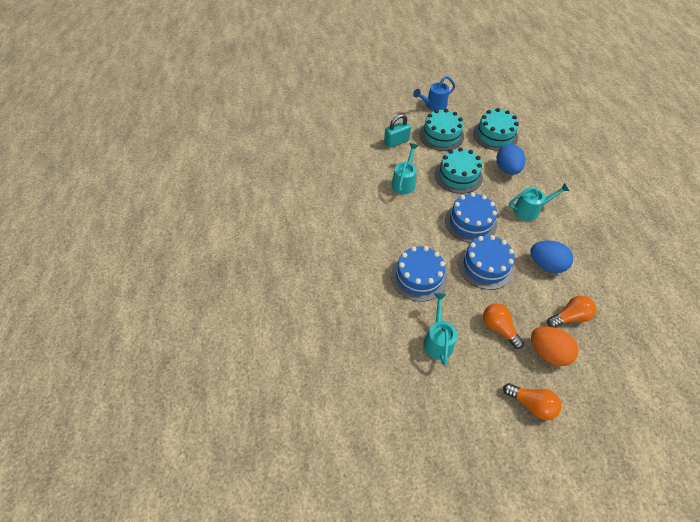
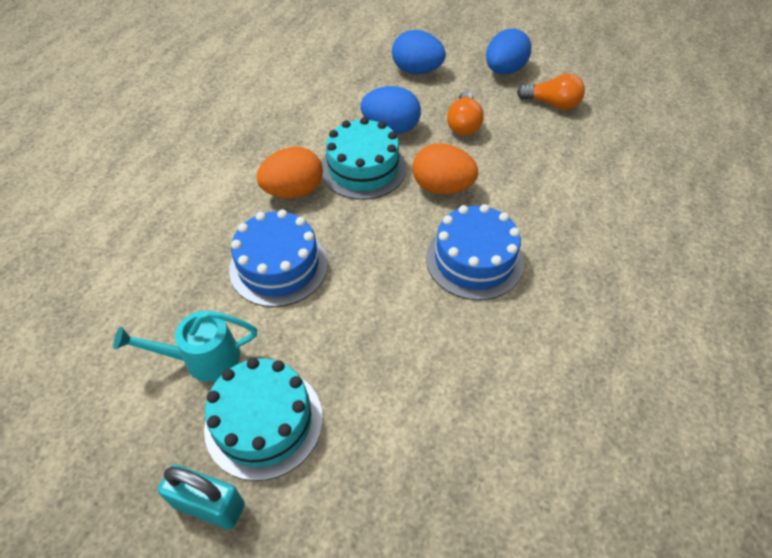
blue cake: 3 -> 2
blue egg: 2 -> 3
blue watering can: 1 -> 0
orange egg: 1 -> 2
orange light bulb: 3 -> 2
turquoise cake: 3 -> 2
turquoise watering can: 3 -> 1

